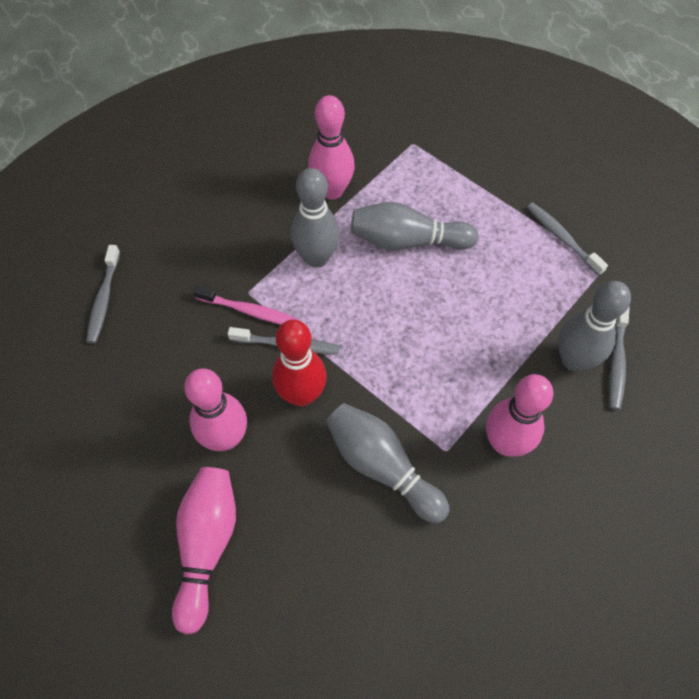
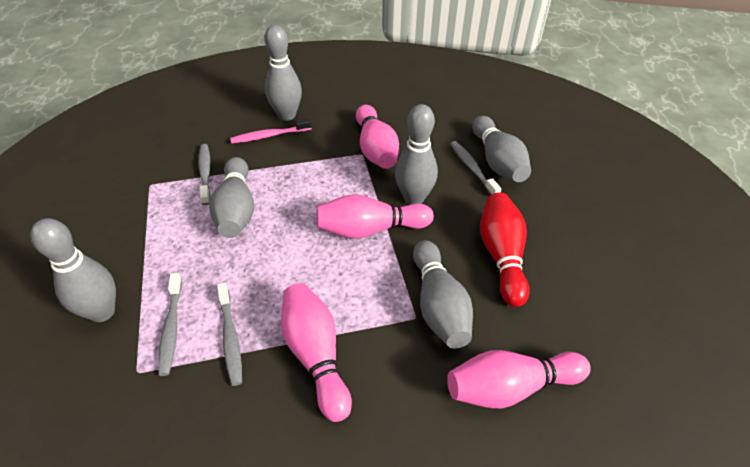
grey bowling pin: 4 -> 6

